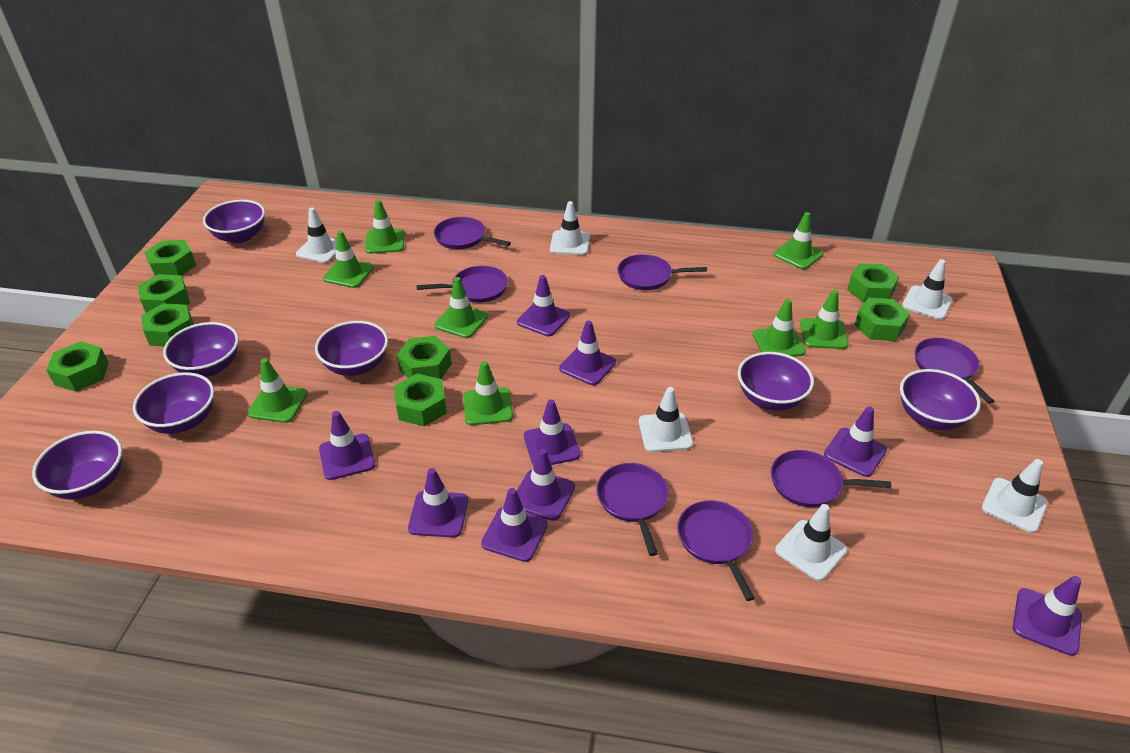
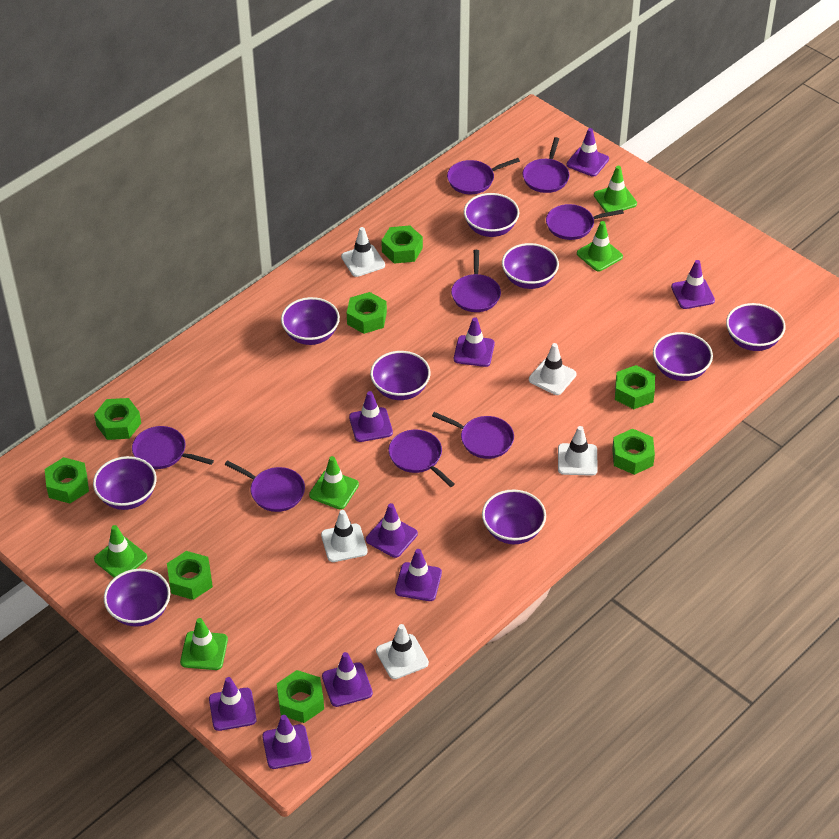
green traffic cone: 8 -> 5
purple bowl: 7 -> 9
purple pan: 7 -> 8
white traffic cone: 6 -> 5

